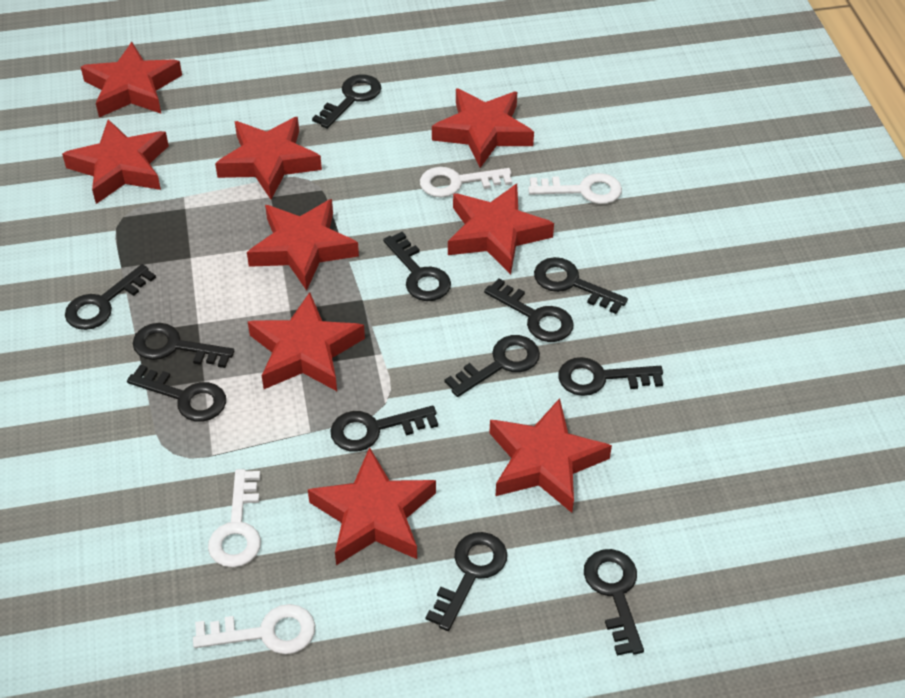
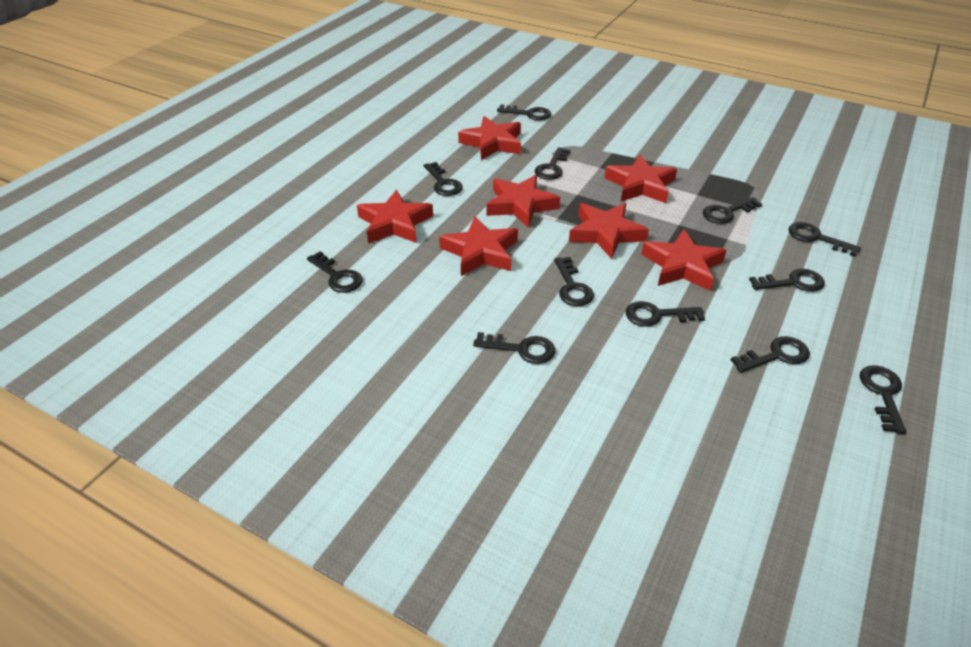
red star: 9 -> 7
white key: 4 -> 0

